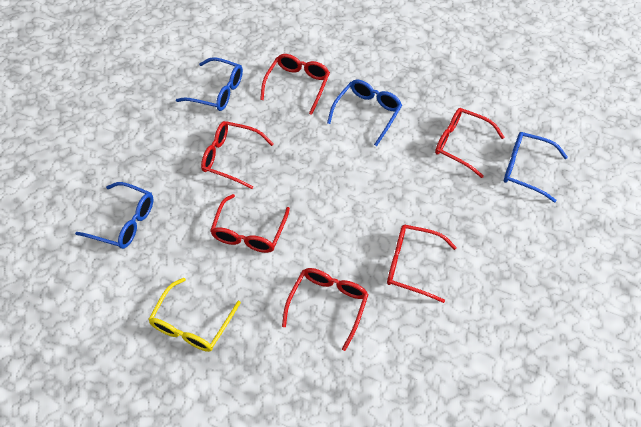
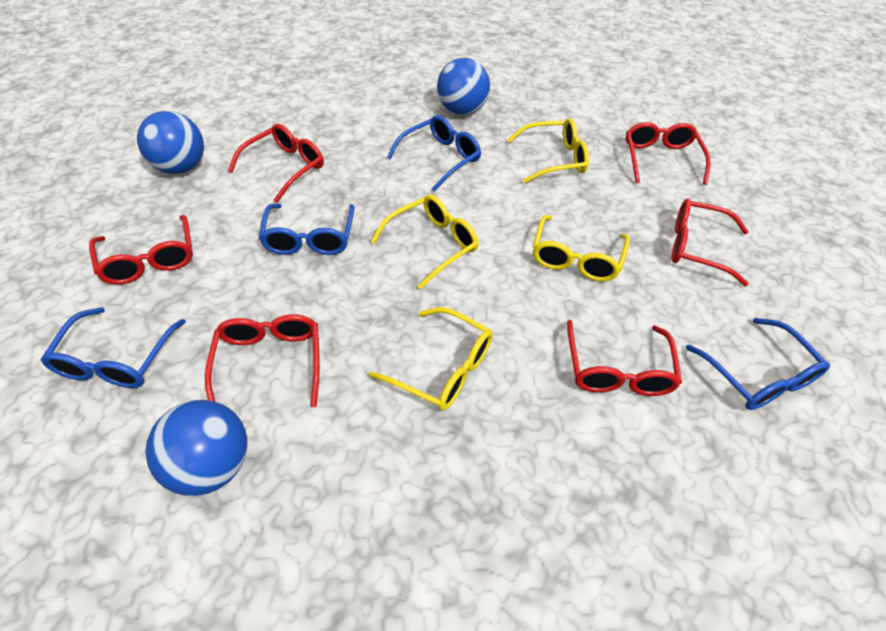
blue ball: 0 -> 3
yellow glasses: 1 -> 4

